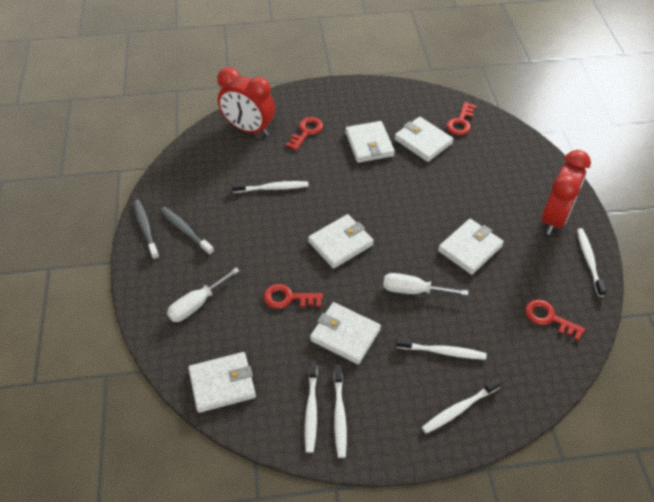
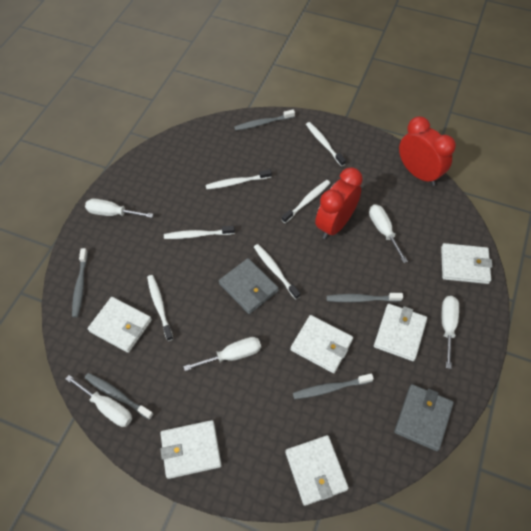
grey toothbrush: 2 -> 5
grey wallet: 0 -> 2
red key: 4 -> 0
white screwdriver: 2 -> 5

